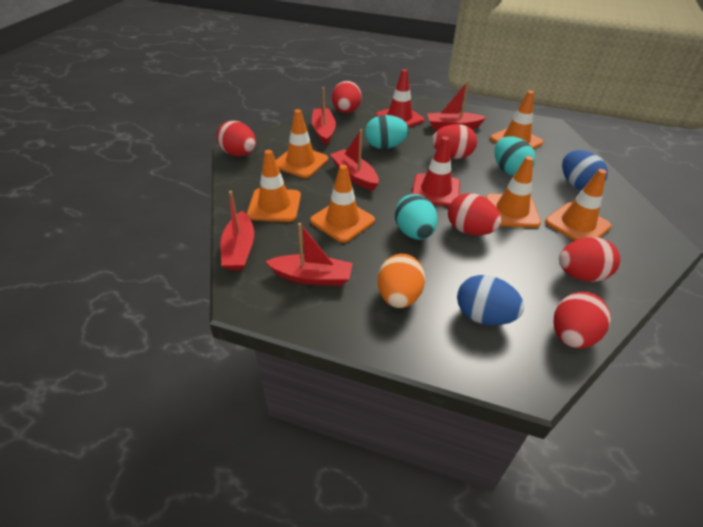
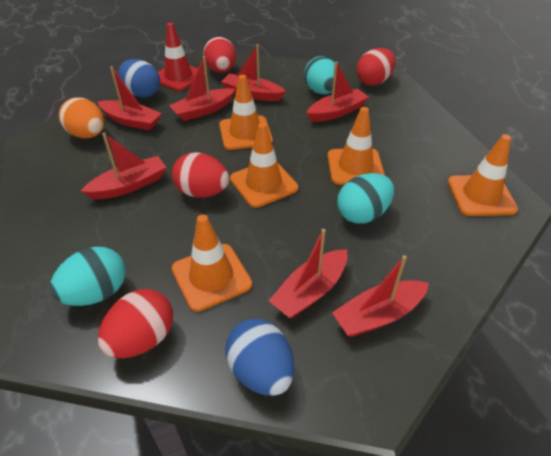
orange traffic cone: 6 -> 5
red boat: 5 -> 7
red egg: 6 -> 4
red traffic cone: 2 -> 1

